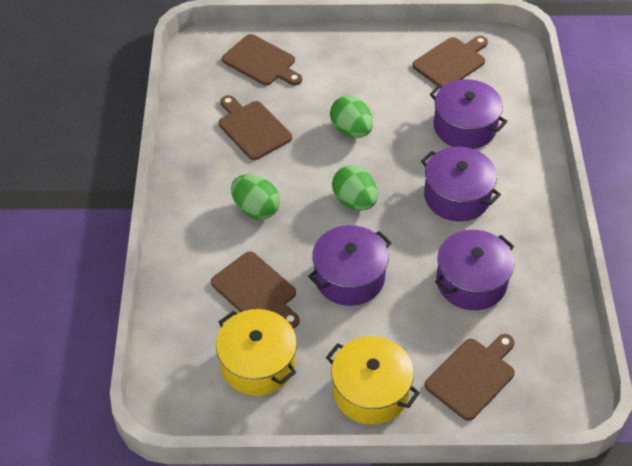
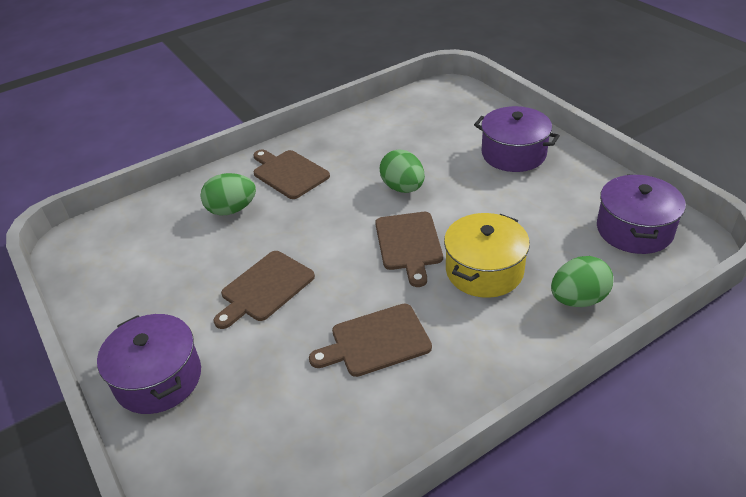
brown cutting board: 5 -> 4
purple pot: 4 -> 3
yellow pot: 2 -> 1

